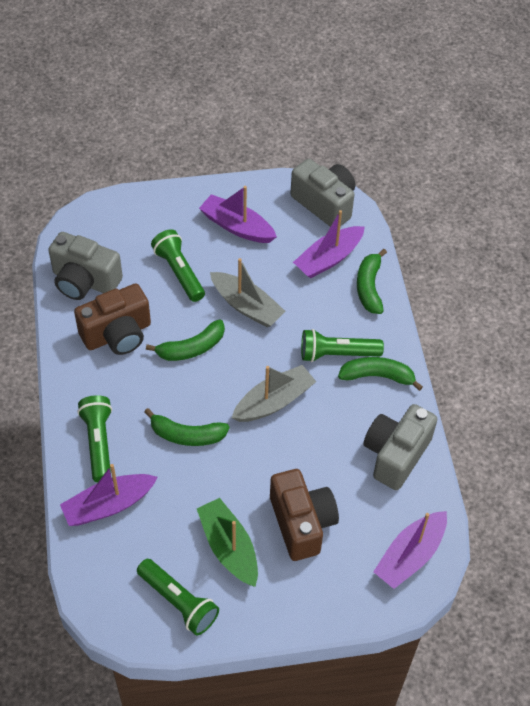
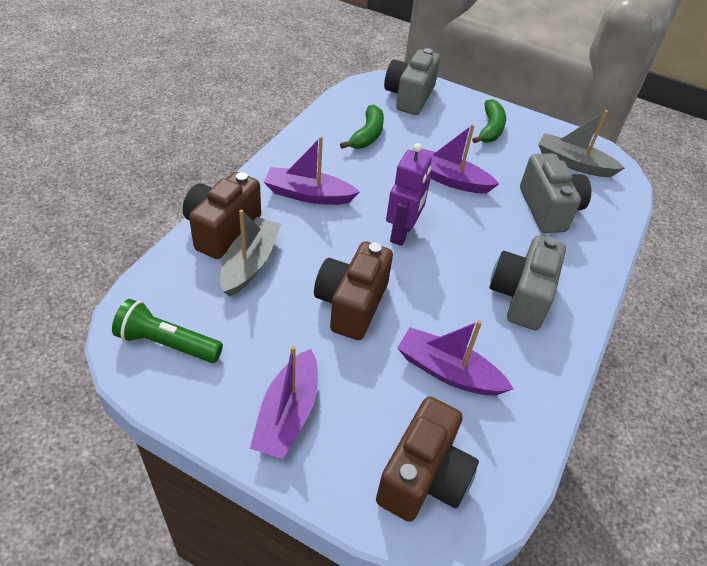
brown camera: 2 -> 3
green banana: 4 -> 2
green boat: 1 -> 0
green flashlight: 4 -> 1
purple robot: 0 -> 1

